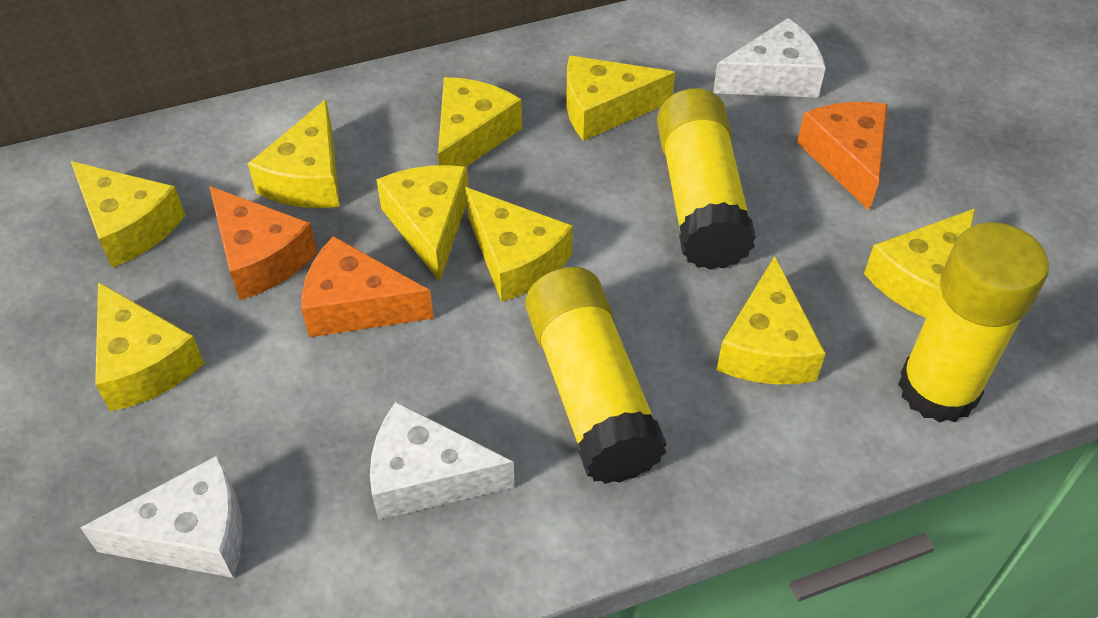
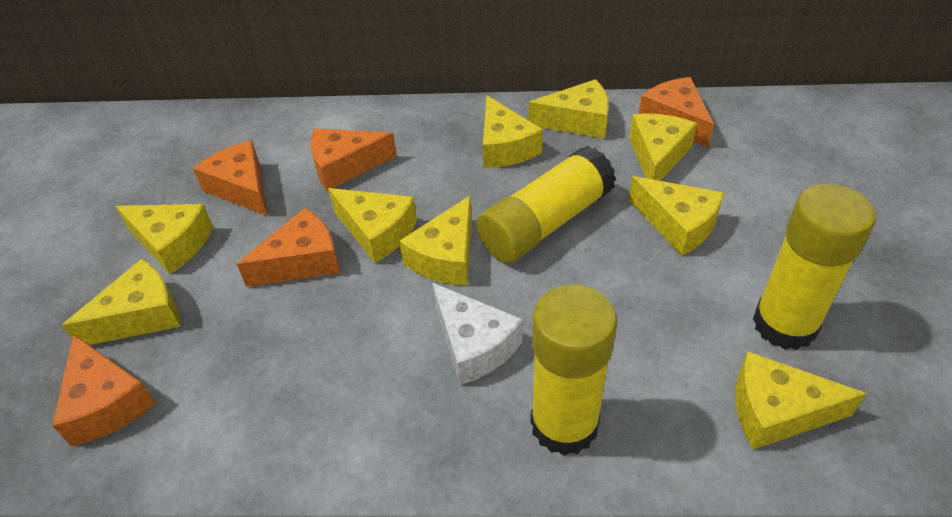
orange cheese: 3 -> 5
white cheese: 3 -> 1

